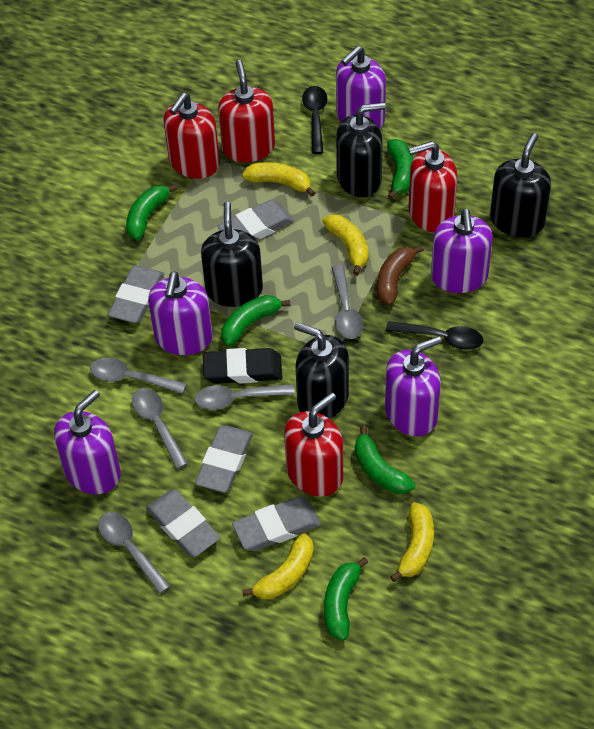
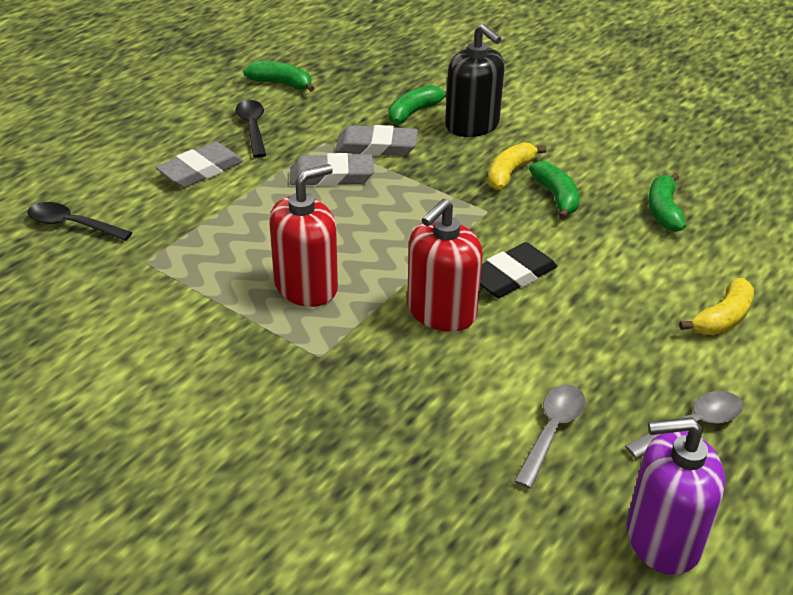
black soap dispenser: 4 -> 1
brown banana: 1 -> 0
green banana: 5 -> 4
grey eraser: 5 -> 3
grey spoon: 5 -> 2
purple soap dispenser: 5 -> 1
red soap dispenser: 4 -> 2
yellow banana: 4 -> 2

